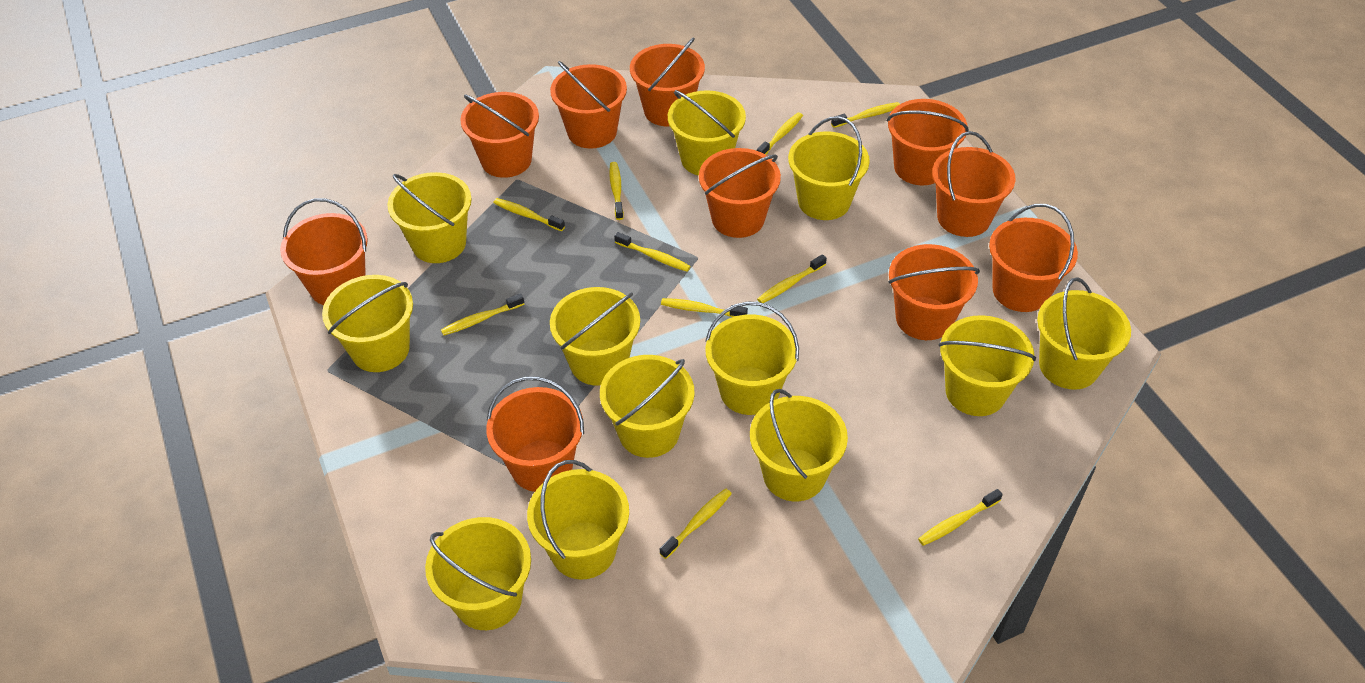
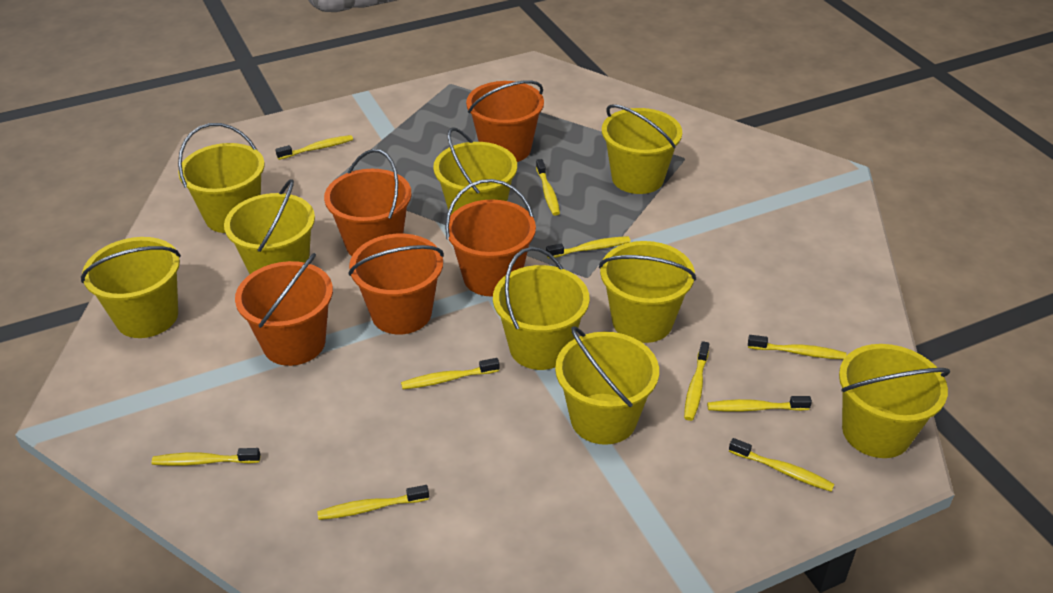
orange bucket: 10 -> 5
yellow bucket: 12 -> 9

